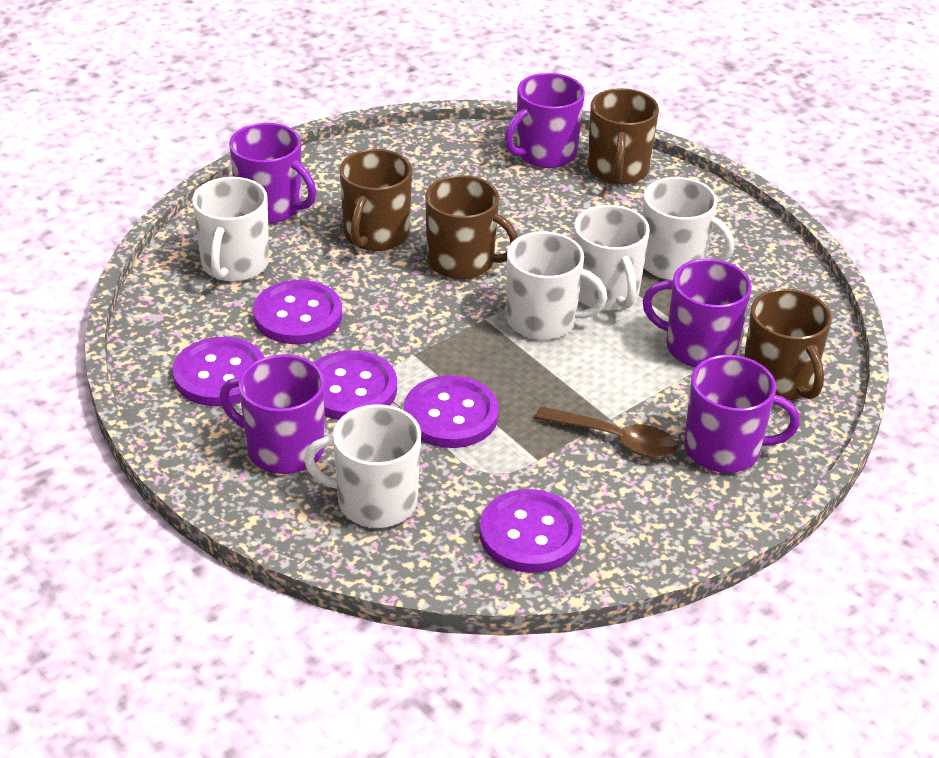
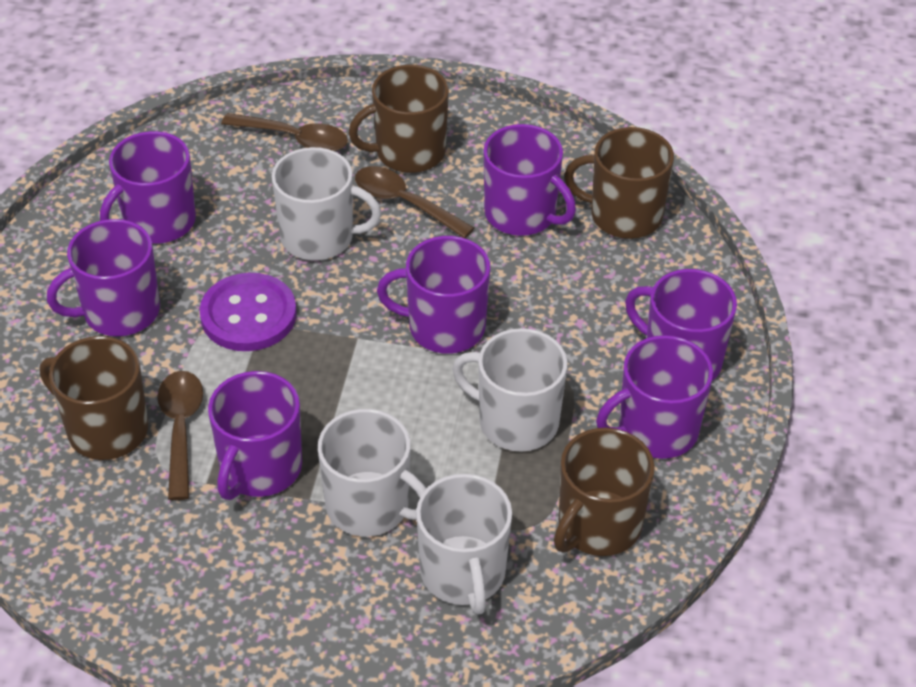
brown spoon: 1 -> 3
purple button: 5 -> 1
purple mug: 5 -> 7
white mug: 5 -> 4

